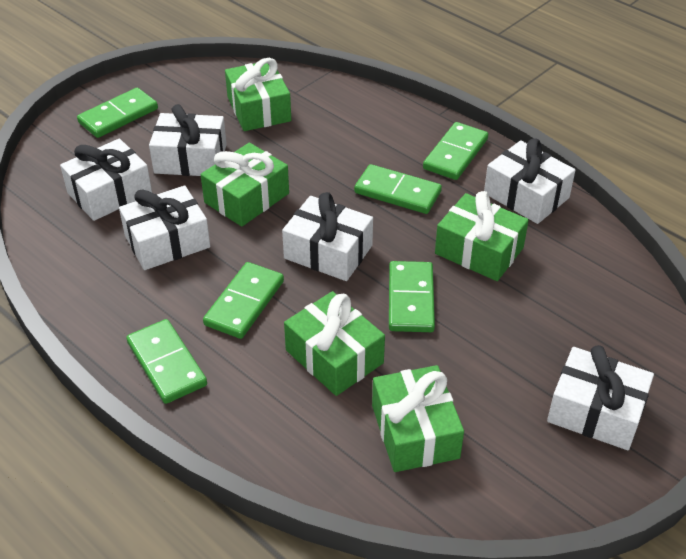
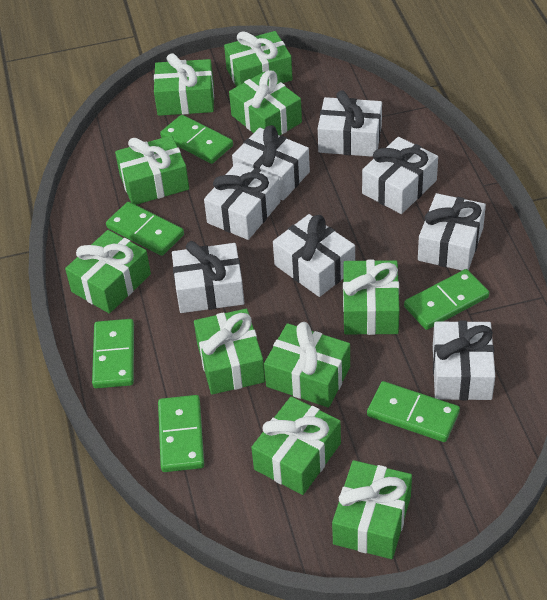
green gift: 5 -> 10
white gift: 6 -> 8

